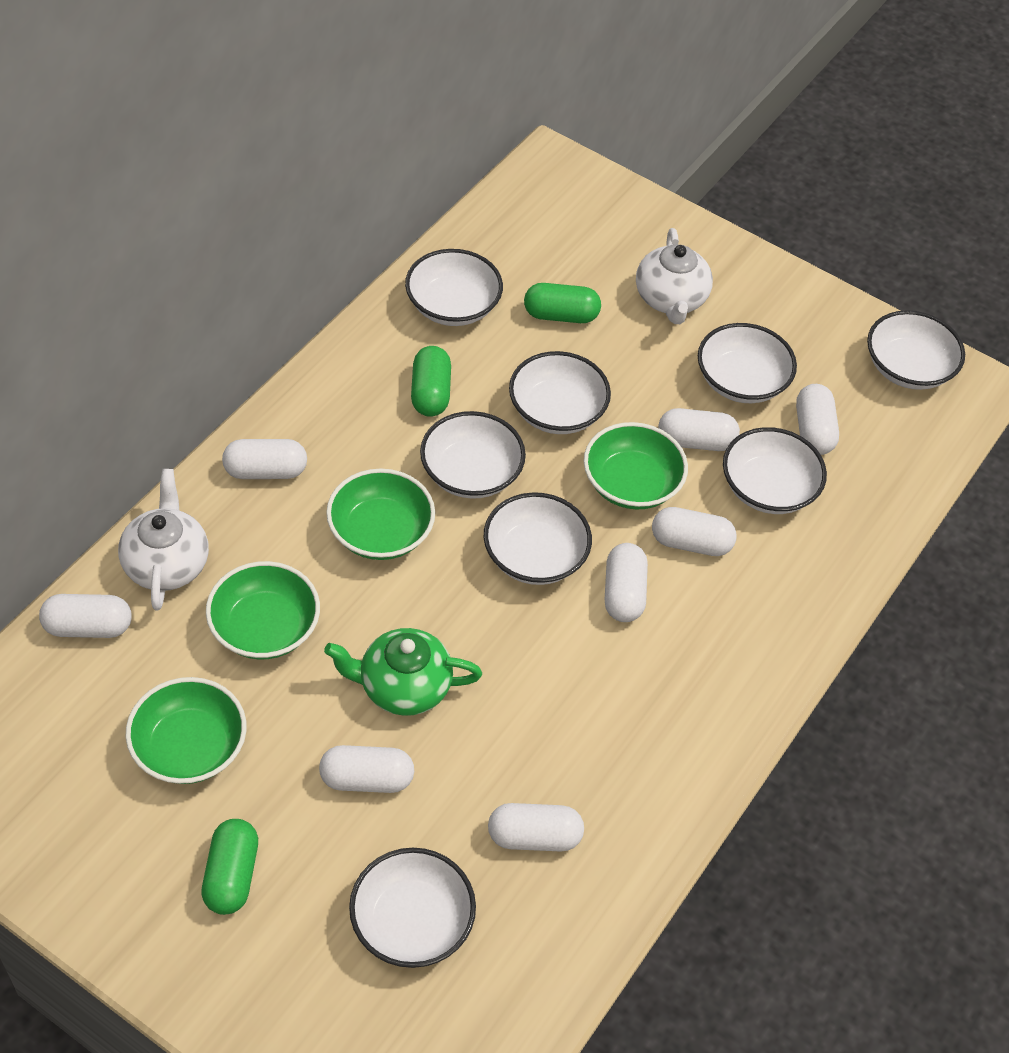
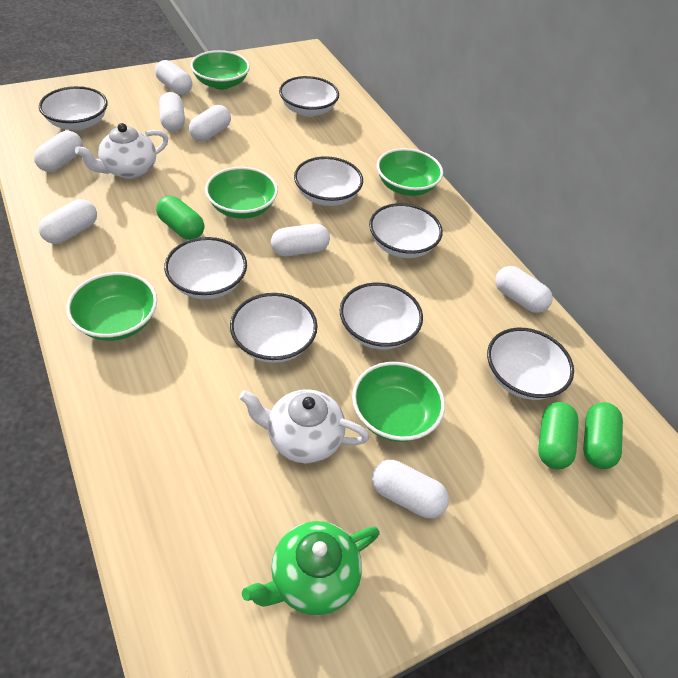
green bowl: 4 -> 5

